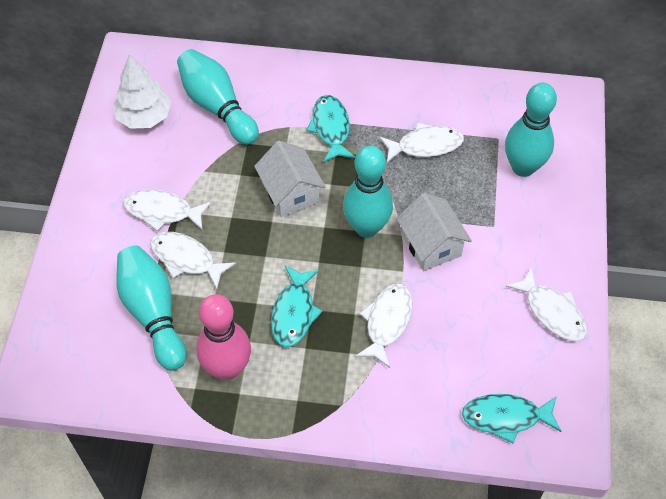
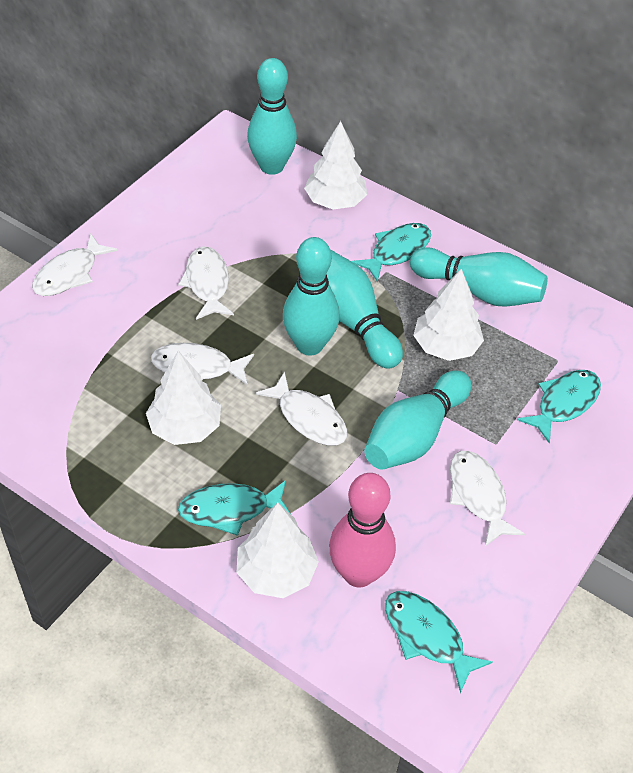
turquoise bowling pin: 4 -> 5
turquoise fish: 3 -> 4
white house: 2 -> 0
white tree: 1 -> 4

